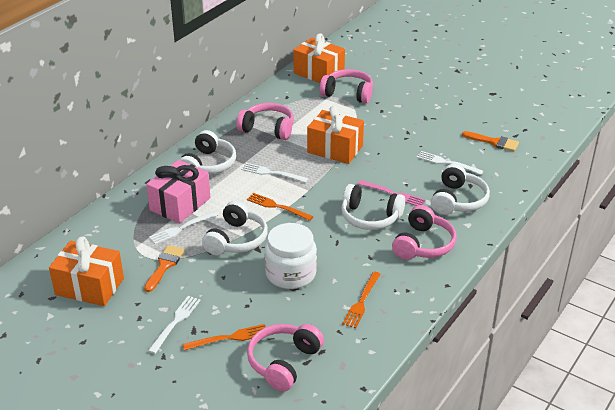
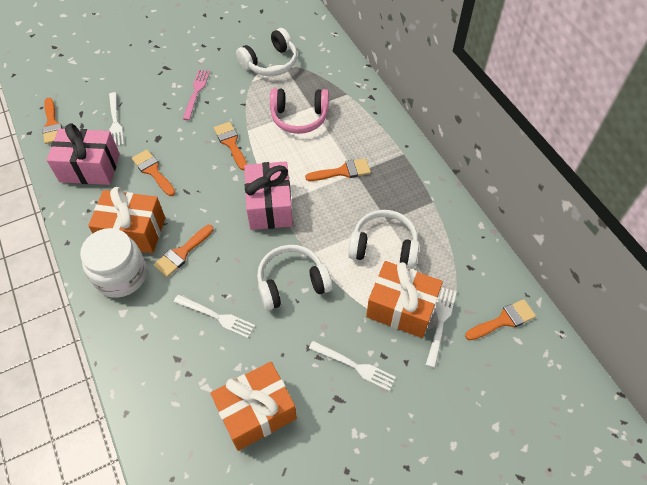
orange brush: 2 -> 6
orange fork: 3 -> 0
pink gift: 1 -> 2
pink headphones: 4 -> 1
white headphones: 4 -> 3

